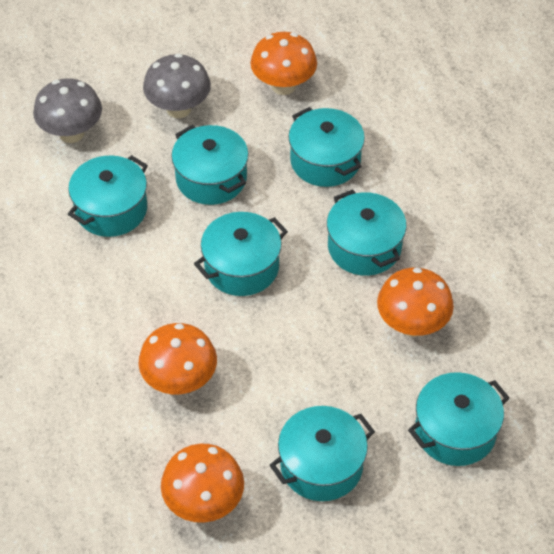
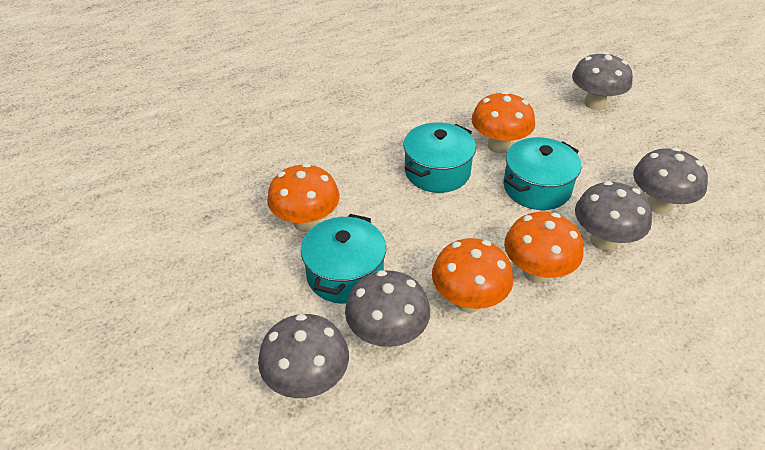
grey mushroom: 2 -> 5
turquoise pot: 7 -> 3

